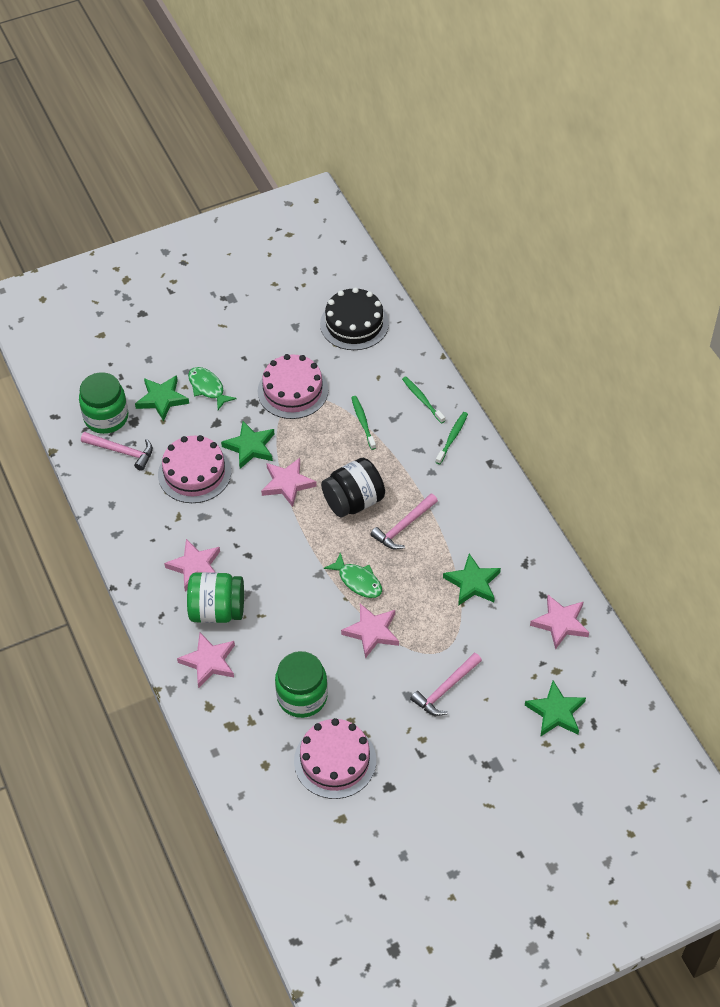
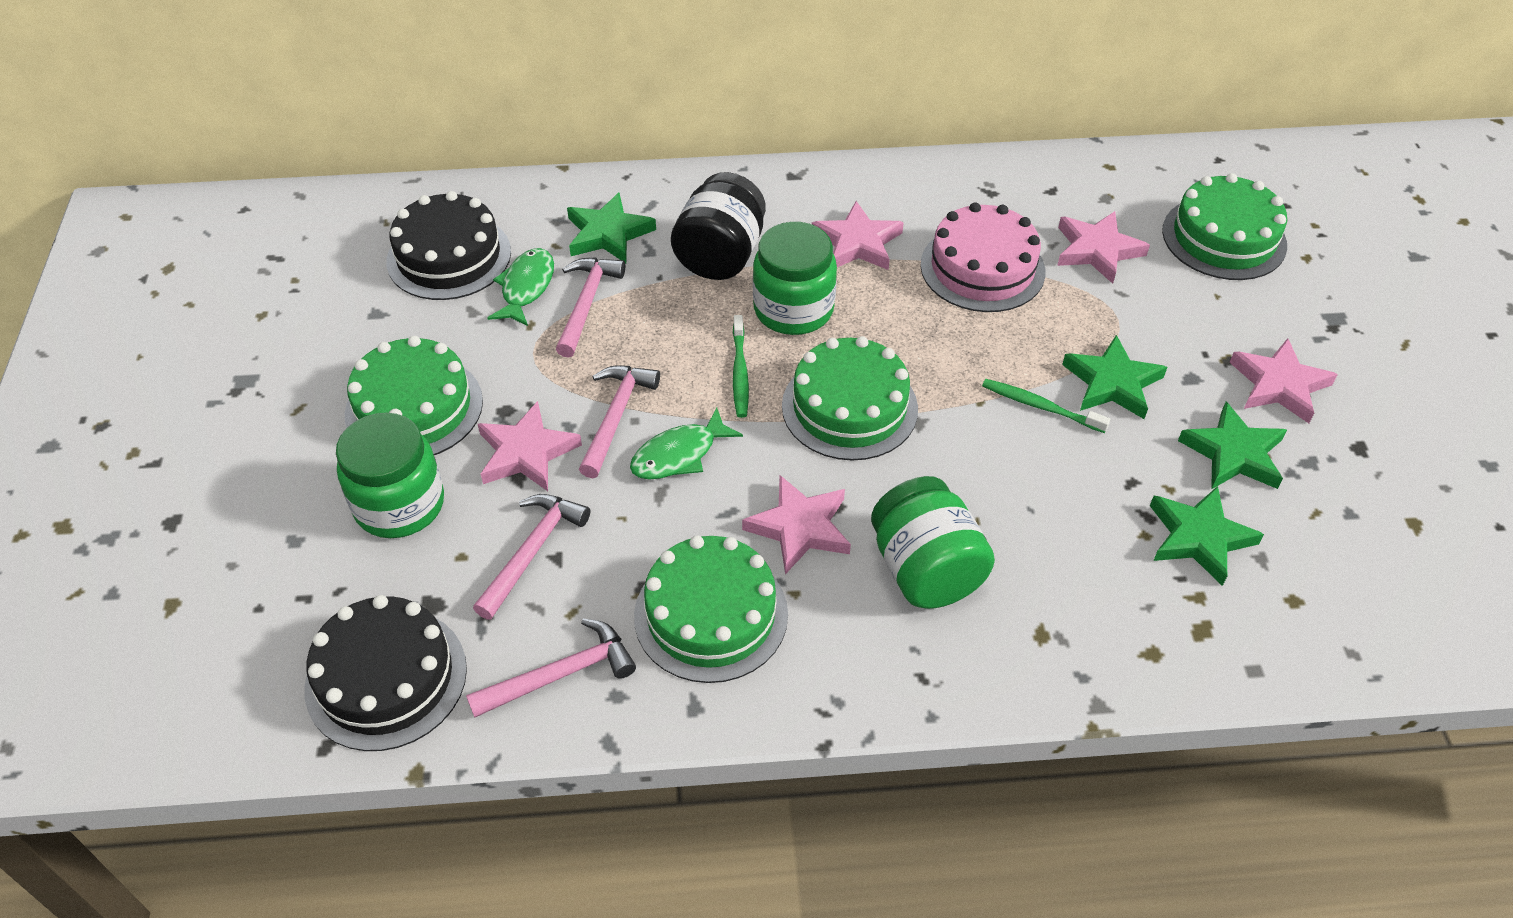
black cake: 1 -> 2
green cake: 0 -> 4
green toothbrush: 3 -> 2
pink cake: 3 -> 1
pink hammer: 3 -> 4

